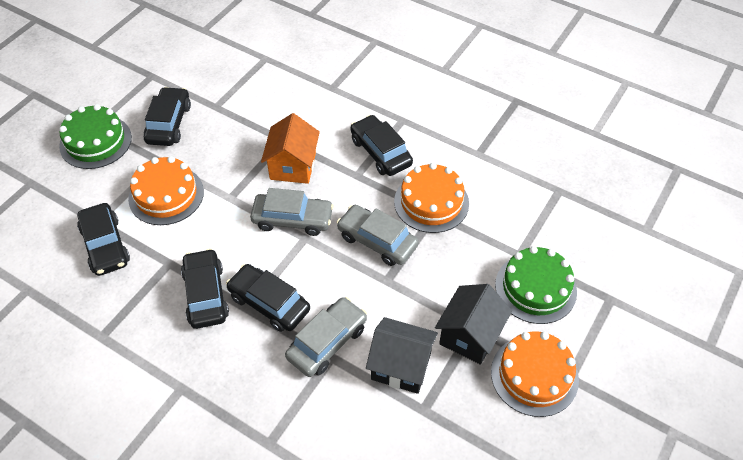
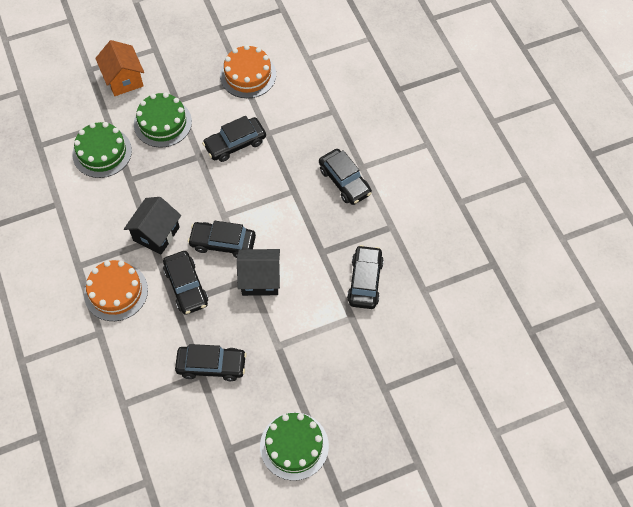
black car: 5 -> 6
green cake: 2 -> 3
grey car: 3 -> 0
orange cake: 3 -> 2

